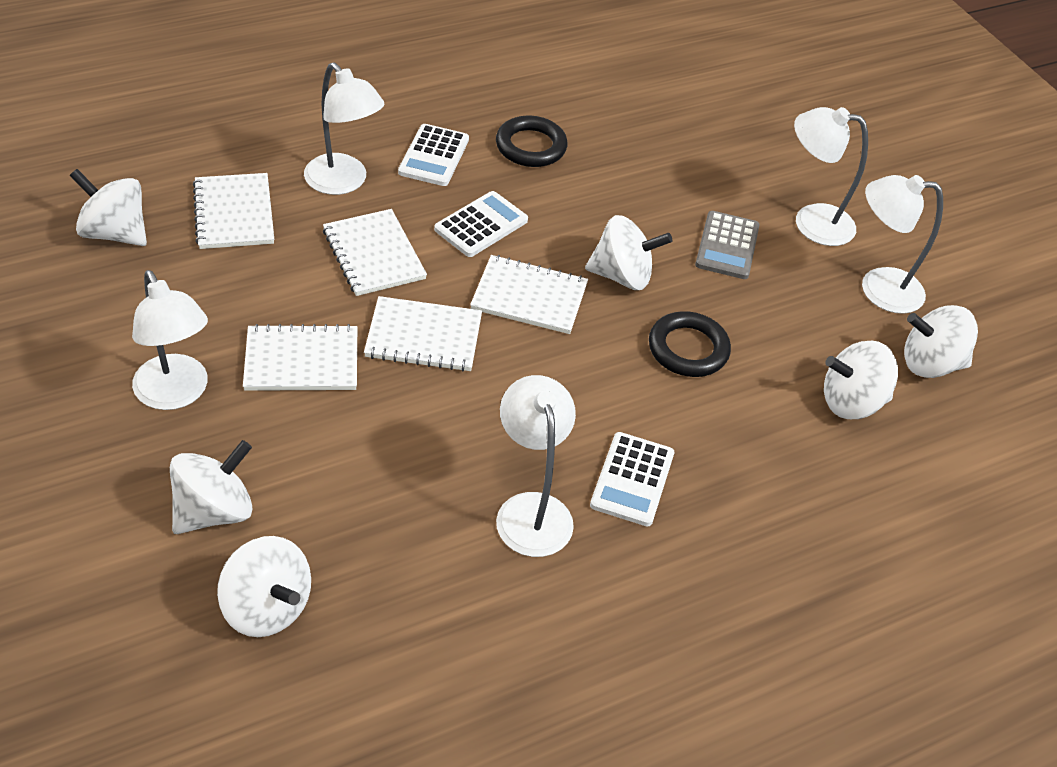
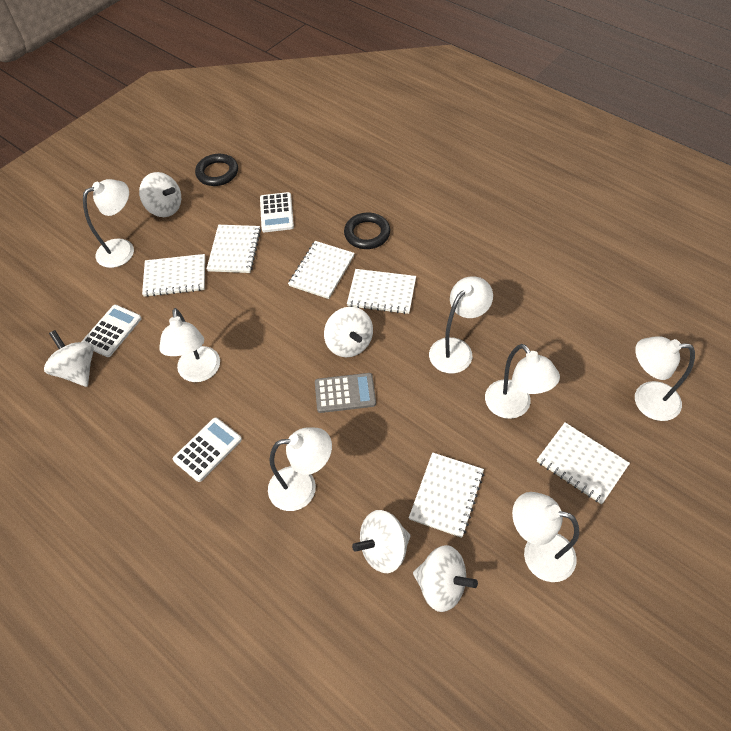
white lamp: 5 -> 7
white notebook: 5 -> 6
white spinning top: 6 -> 5

